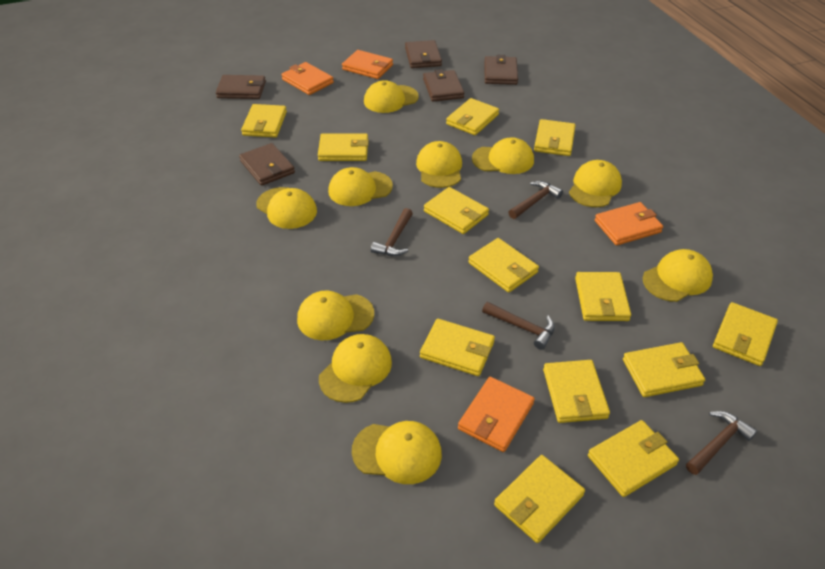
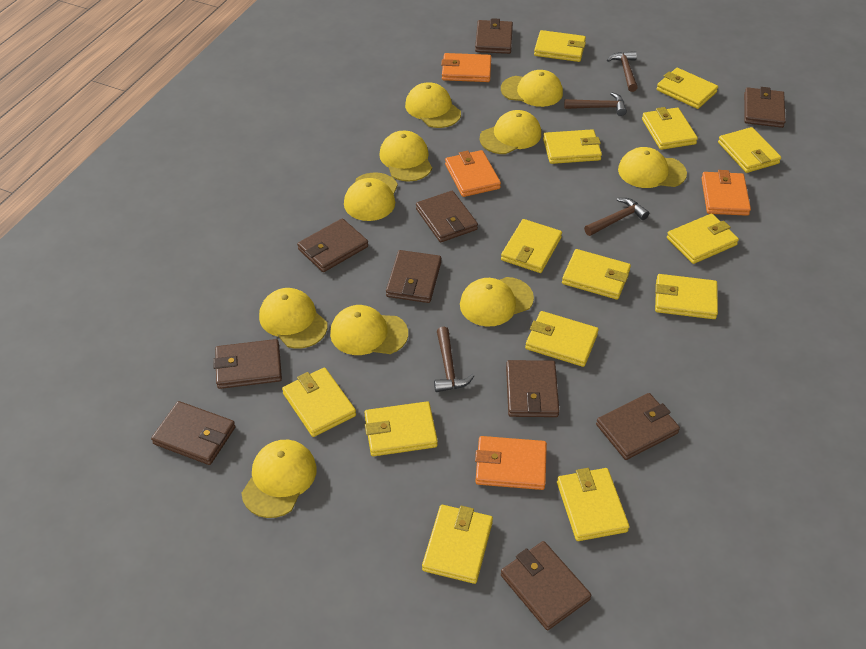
brown wallet: 5 -> 10
yellow wallet: 13 -> 14

